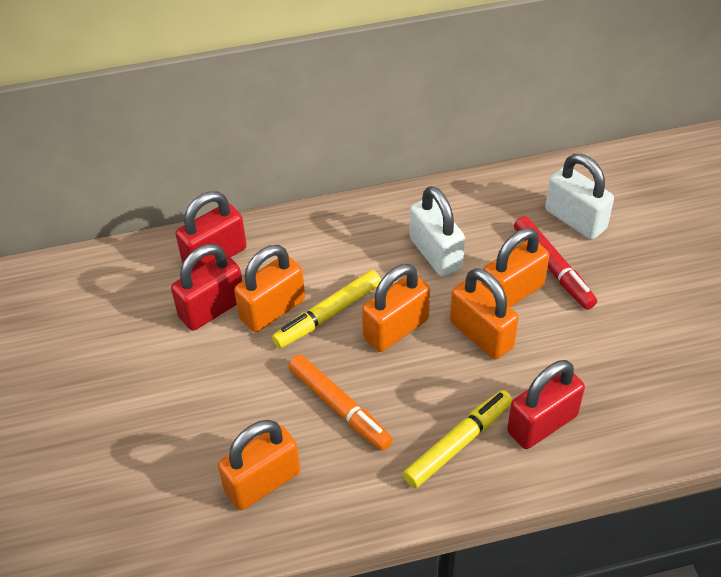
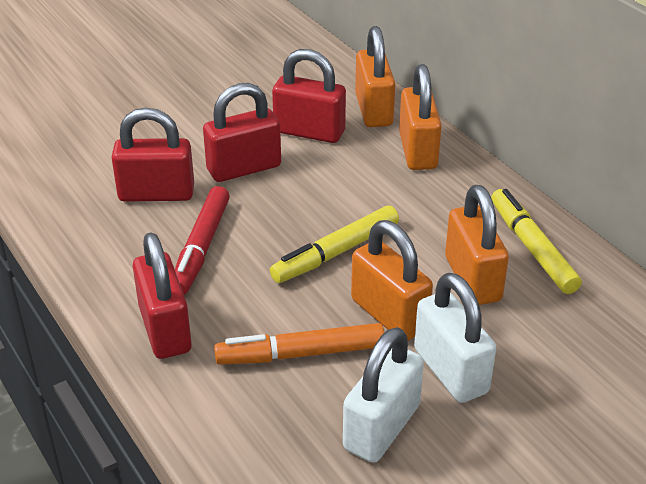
orange padlock: 5 -> 4
red padlock: 3 -> 4

